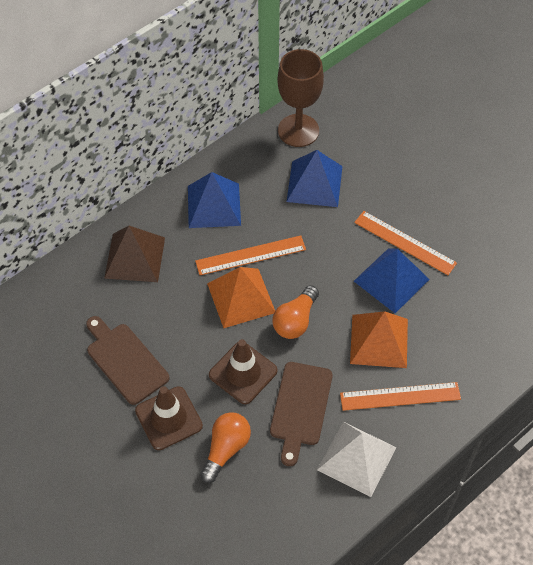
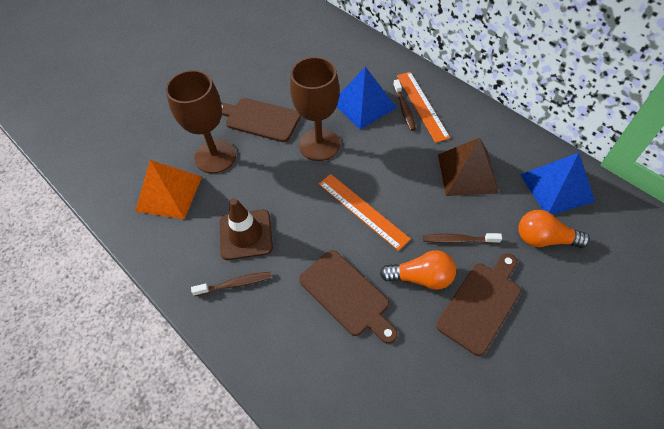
blue pyramid: 3 -> 2
brown cutting board: 2 -> 3
brown goblet: 1 -> 2
brown toothbrush: 0 -> 3
brown traffic cone: 2 -> 1
orange pyramid: 2 -> 1
orange ruler: 3 -> 2
white pyramid: 1 -> 0

